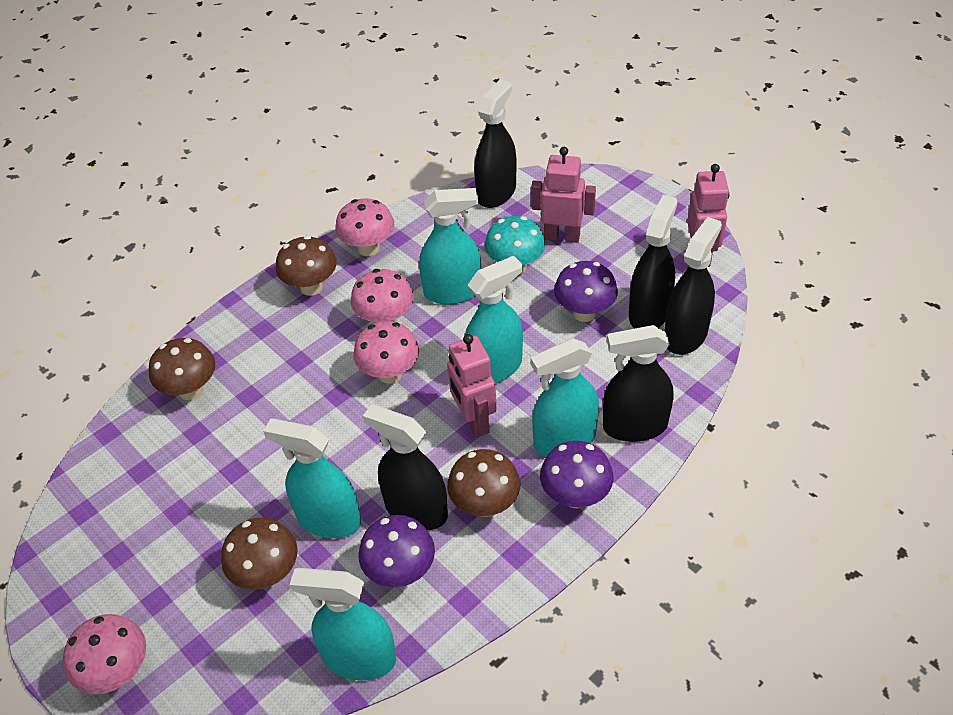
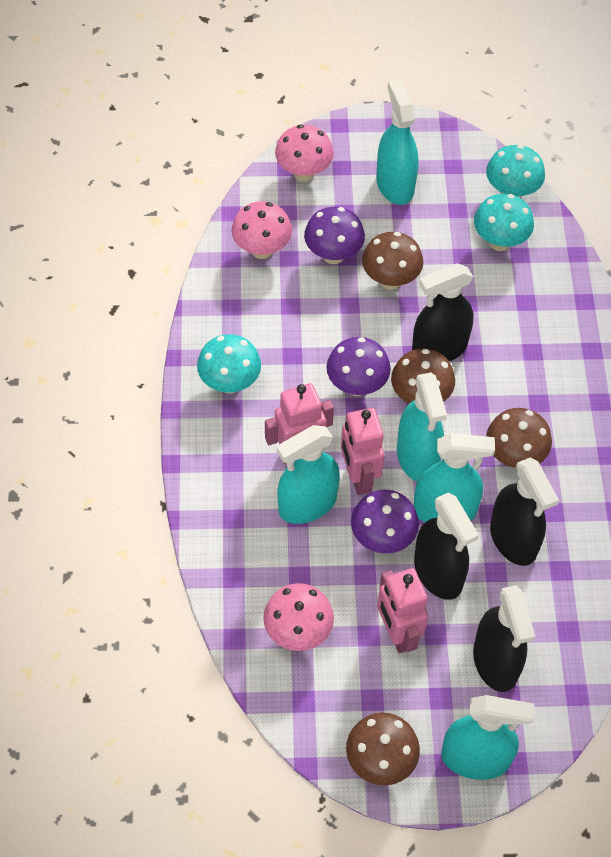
black spray bottle: 5 -> 4
pink mushroom: 4 -> 3
turquoise mushroom: 1 -> 3

